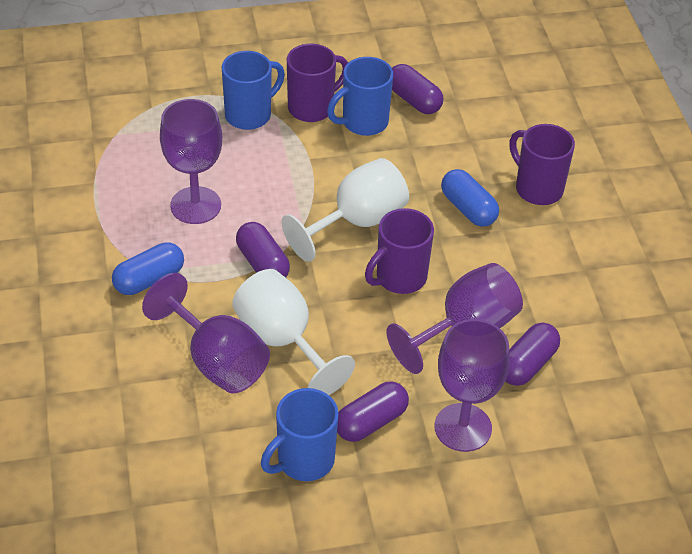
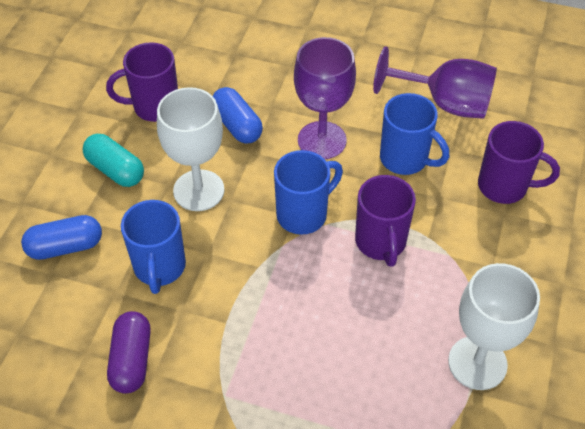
purple capsule: 4 -> 1
purple goblet: 4 -> 2
turquoise capsule: 0 -> 1

